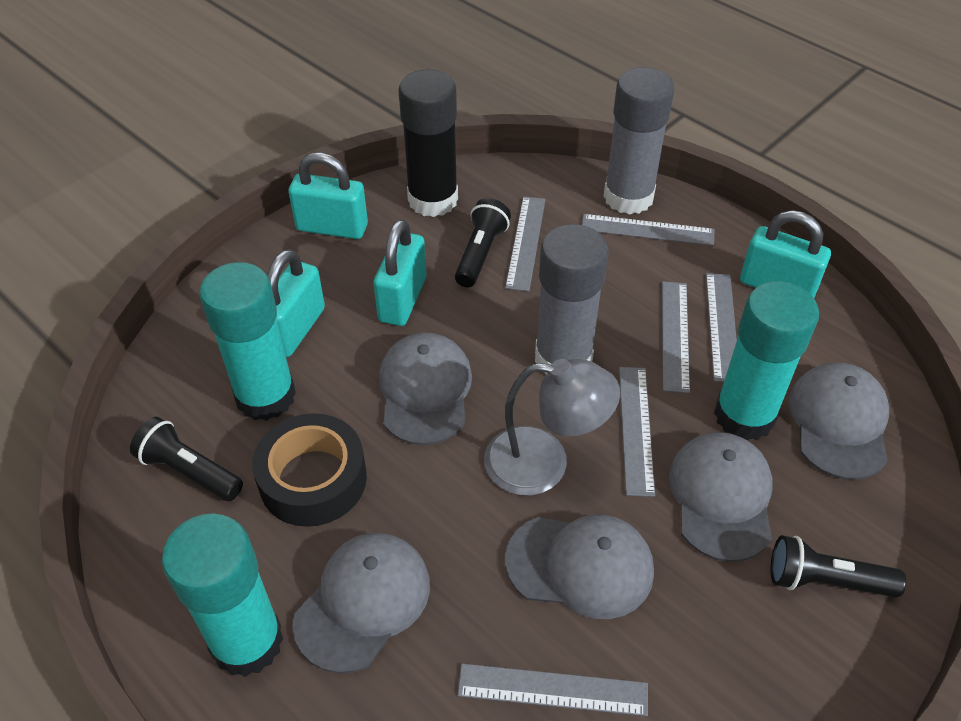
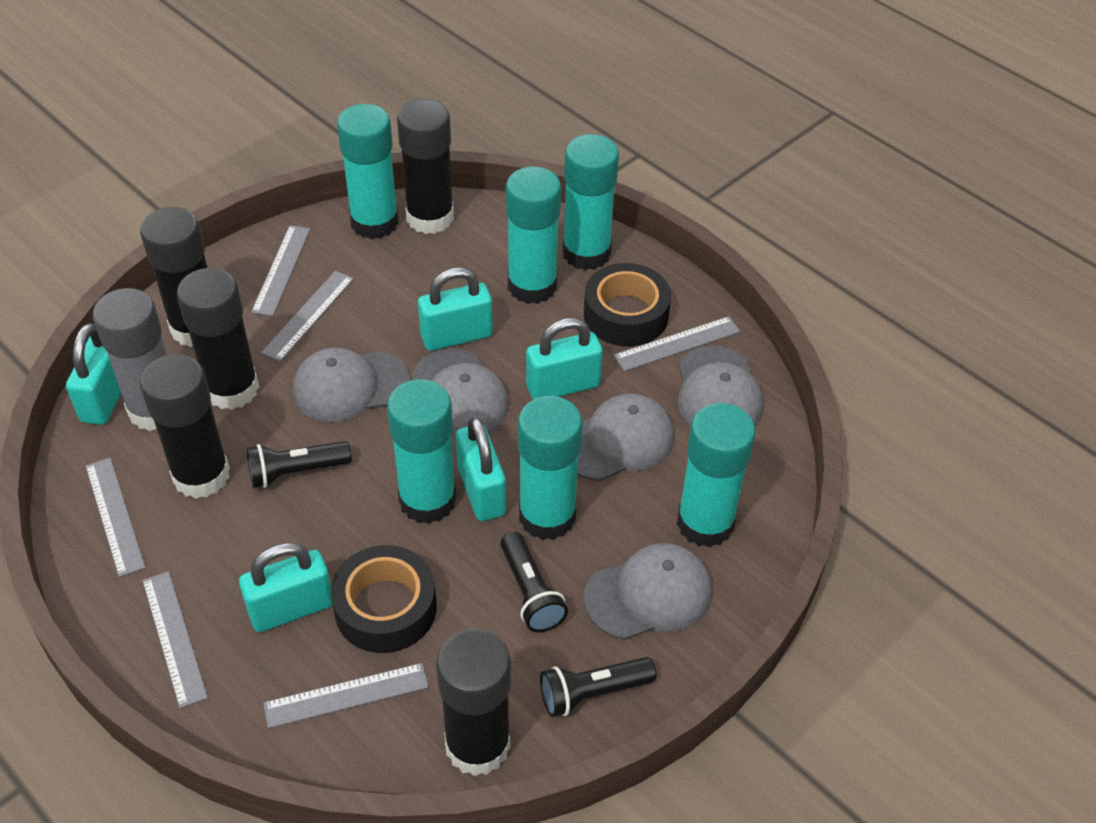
black glue stick: 1 -> 5
black tape: 1 -> 2
grey glue stick: 2 -> 1
grey lamp: 1 -> 0
turquoise glue stick: 3 -> 6
turquoise padlock: 4 -> 5

